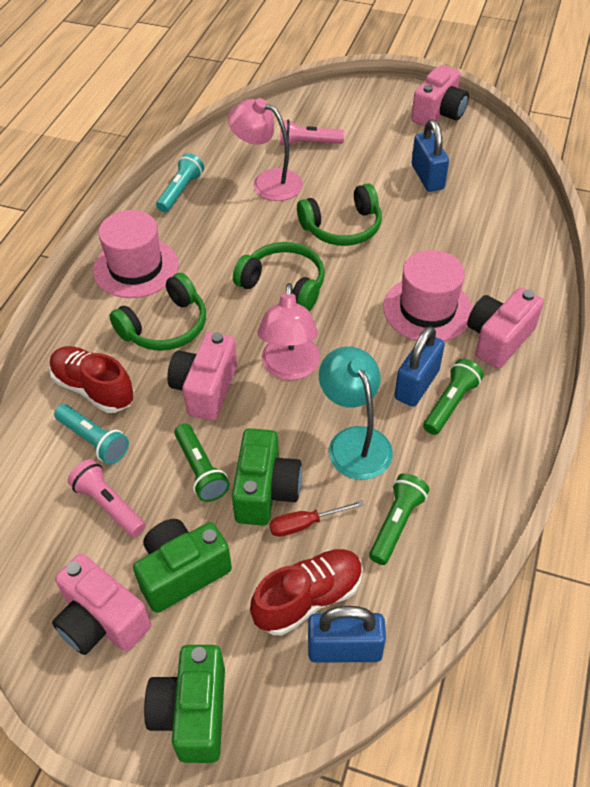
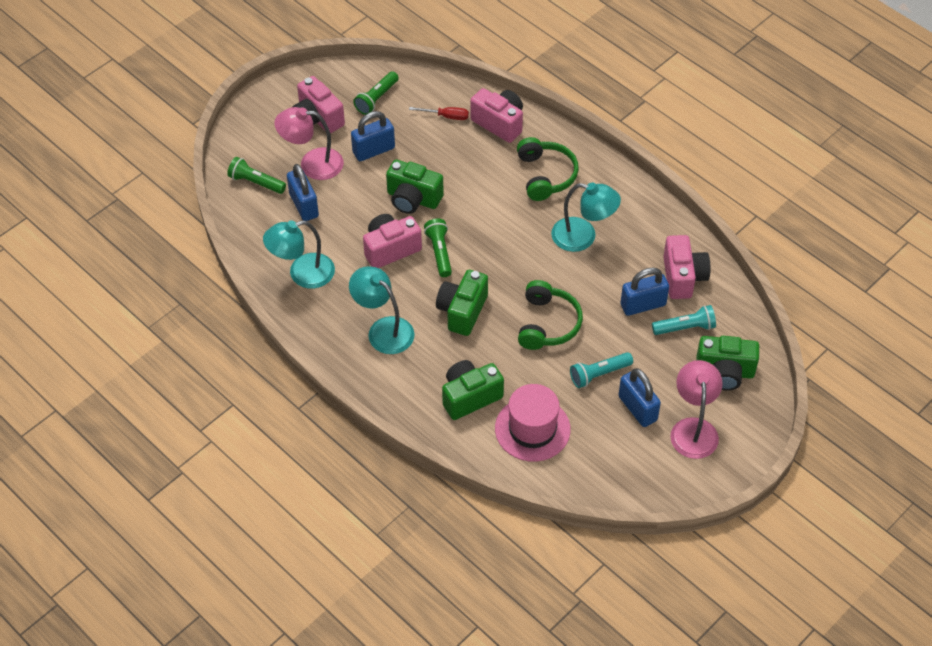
blue padlock: 3 -> 4
green camera: 3 -> 4
green headphones: 3 -> 2
pink flashlight: 2 -> 0
pink hat: 2 -> 1
red shoe: 2 -> 0
turquoise lamp: 1 -> 3

